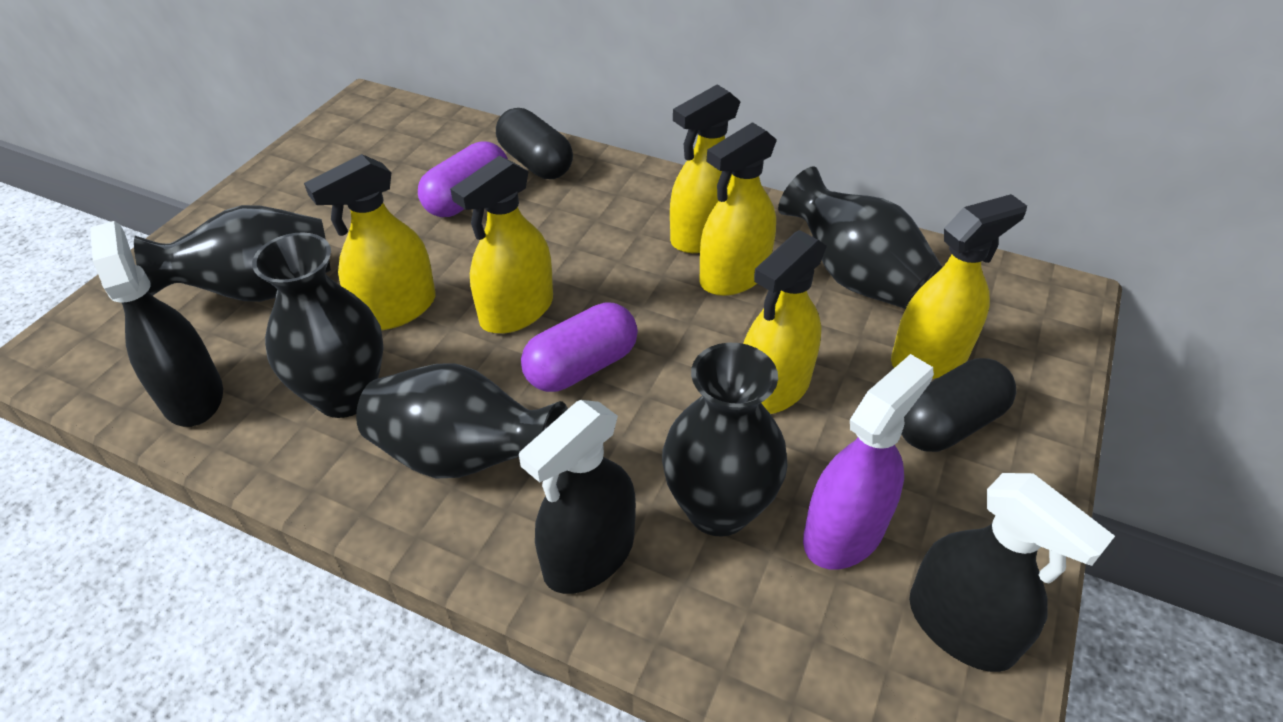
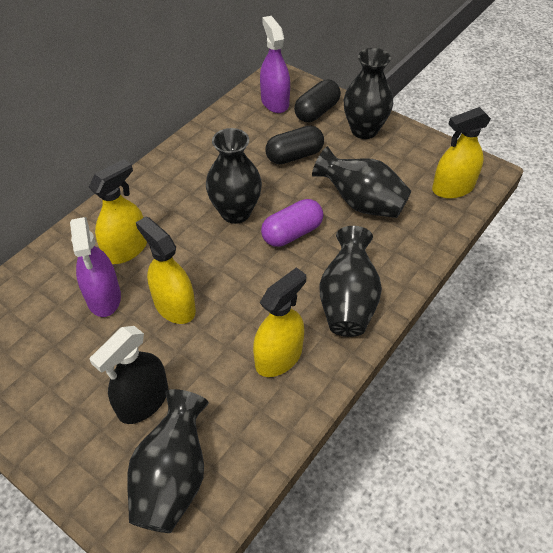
black spray bottle: 3 -> 1
purple capsule: 2 -> 1
purple spray bottle: 1 -> 2
yellow spray bottle: 6 -> 4

